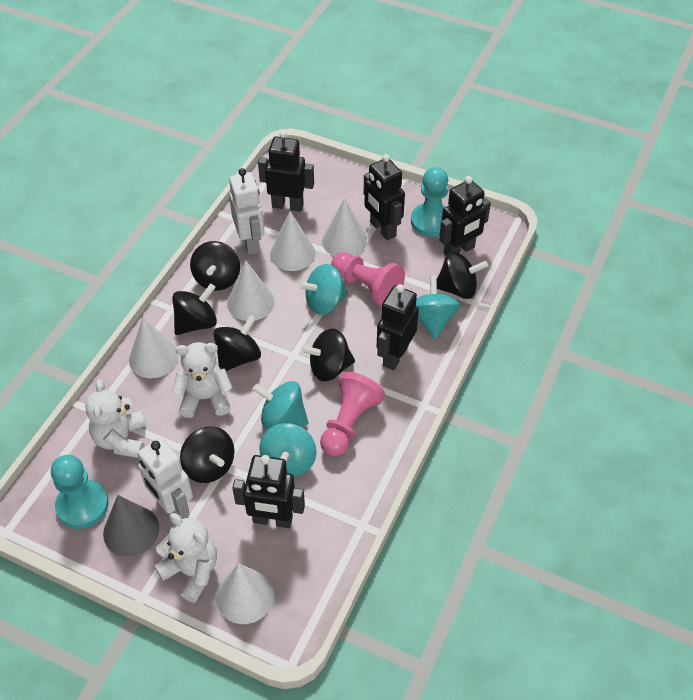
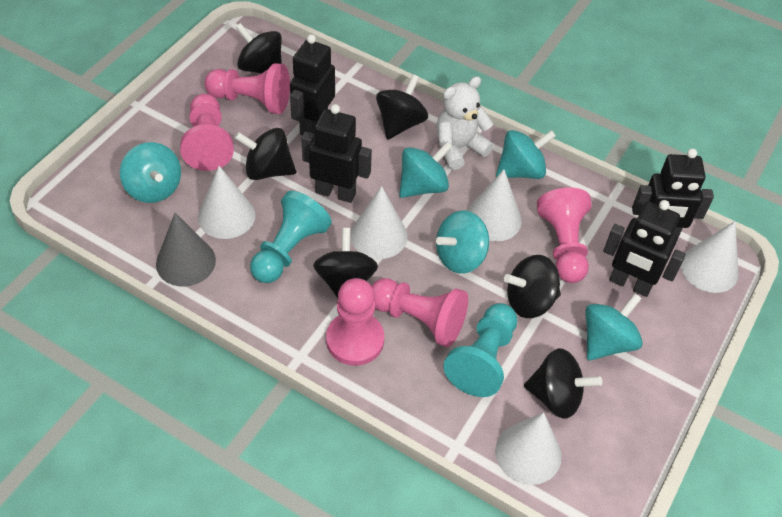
black robot: 5 -> 4
pink pawn: 2 -> 5
turquoise spinning top: 4 -> 5
white robot: 2 -> 0
white teddy bear: 3 -> 1

